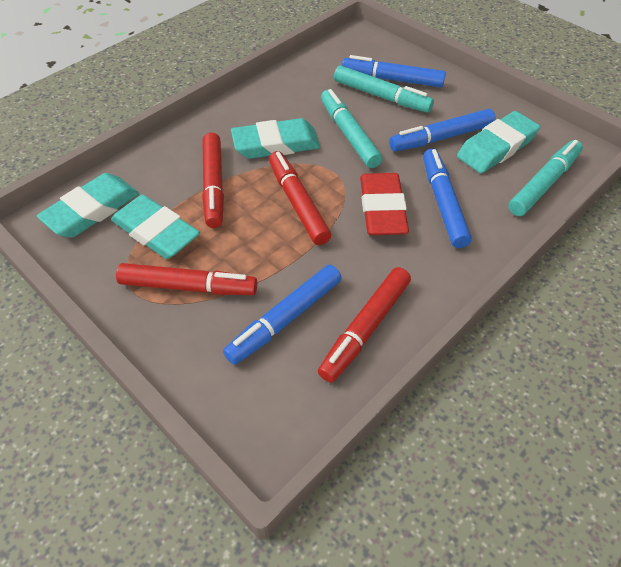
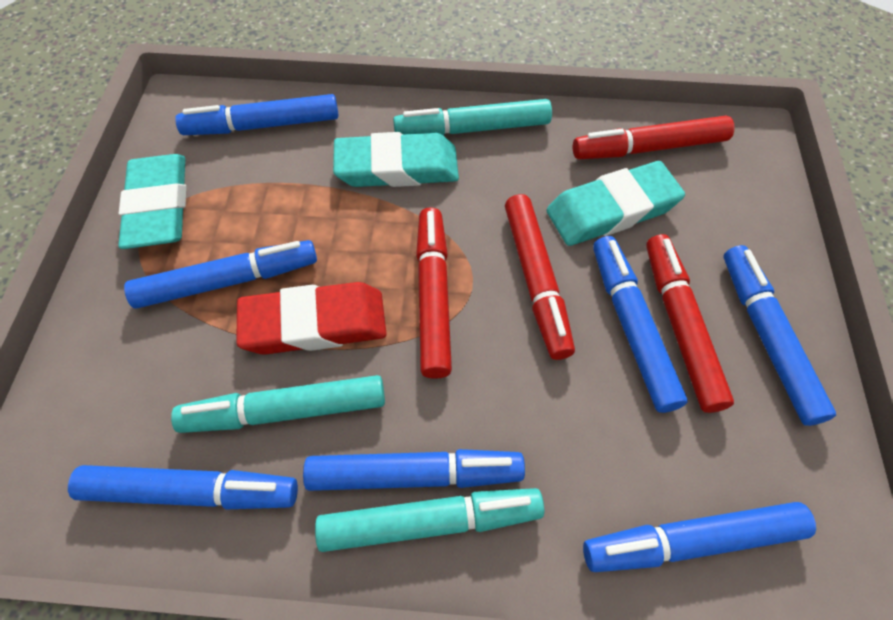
blue marker: 4 -> 7
turquoise eraser: 4 -> 3

